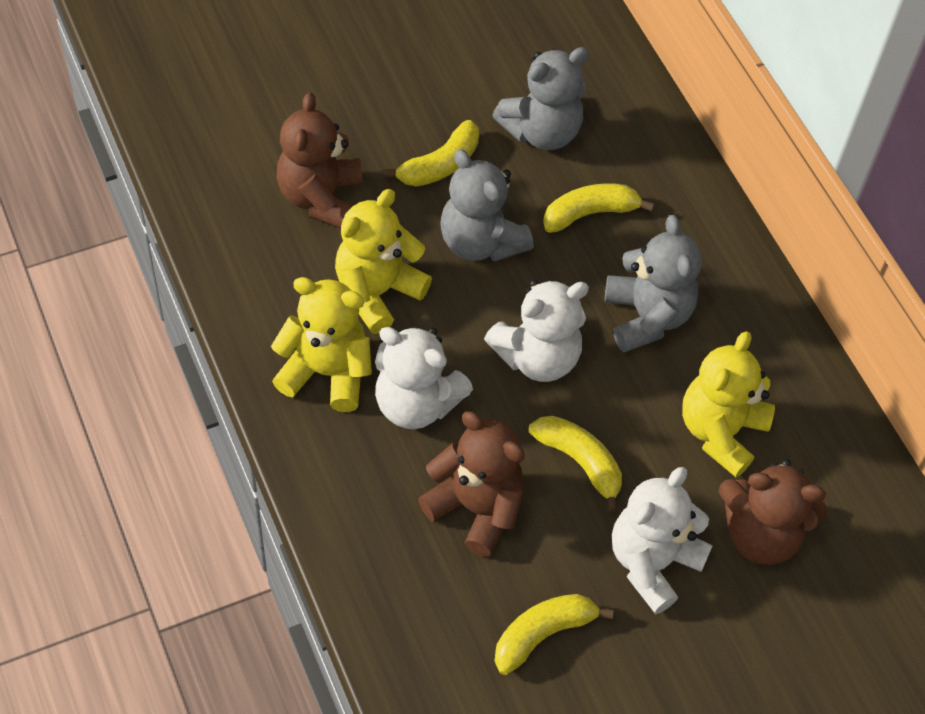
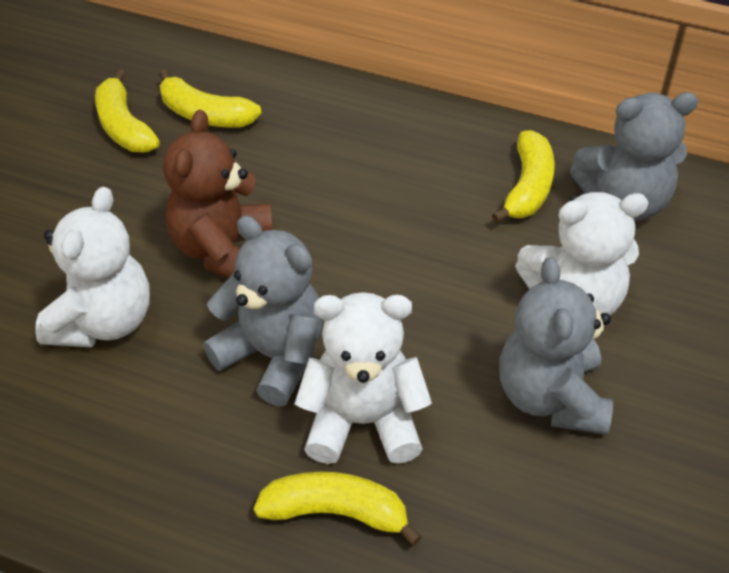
brown teddy bear: 3 -> 1
yellow teddy bear: 3 -> 0

